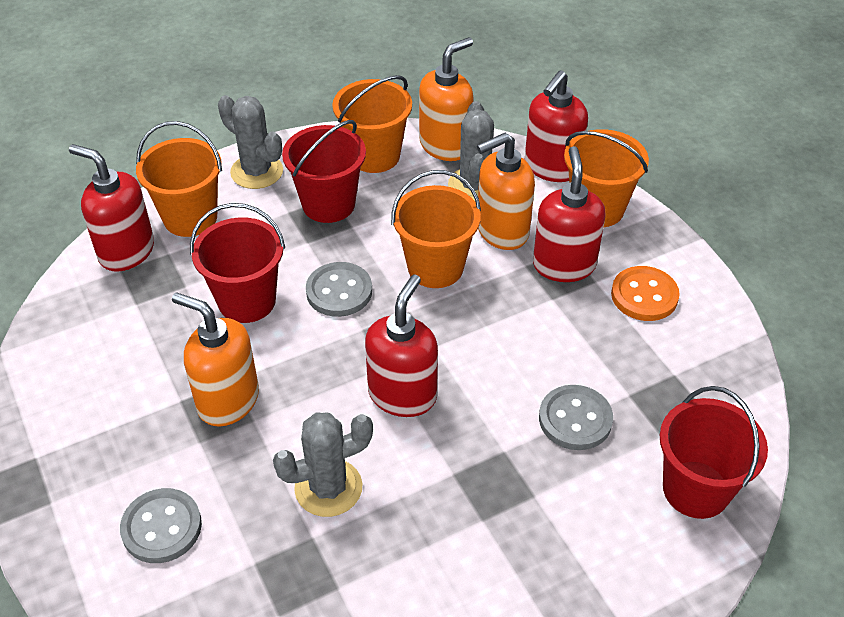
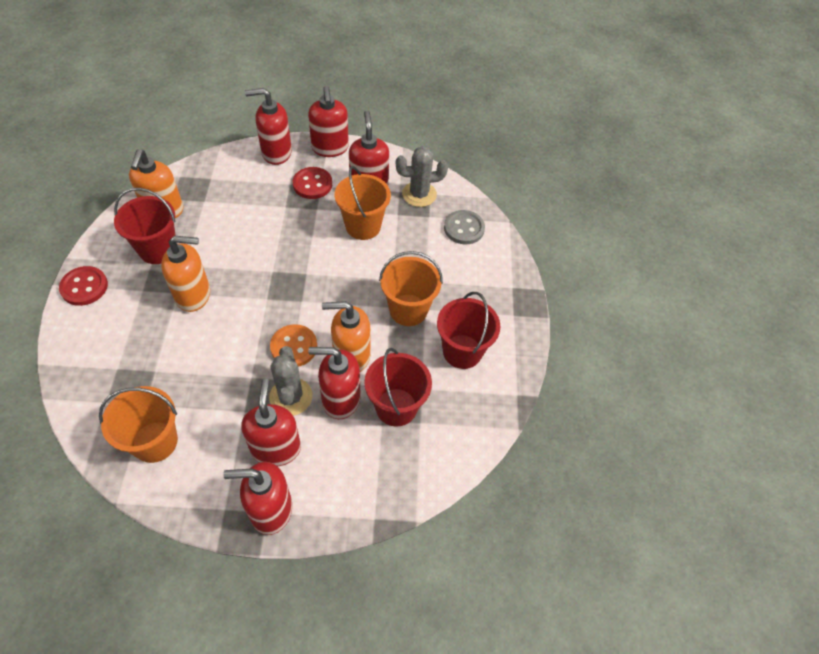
grey button: 3 -> 1
grey cactus: 3 -> 2
orange bucket: 4 -> 3
red button: 0 -> 2
red soap dispenser: 4 -> 6

